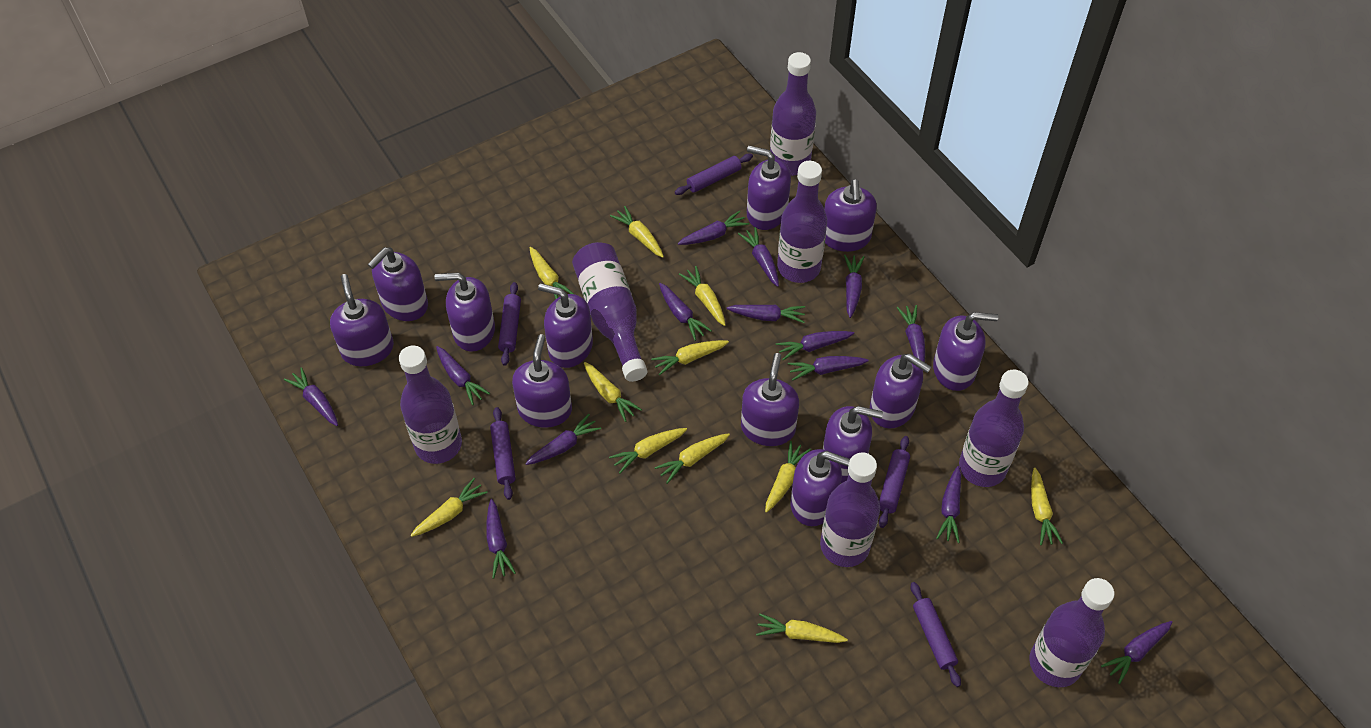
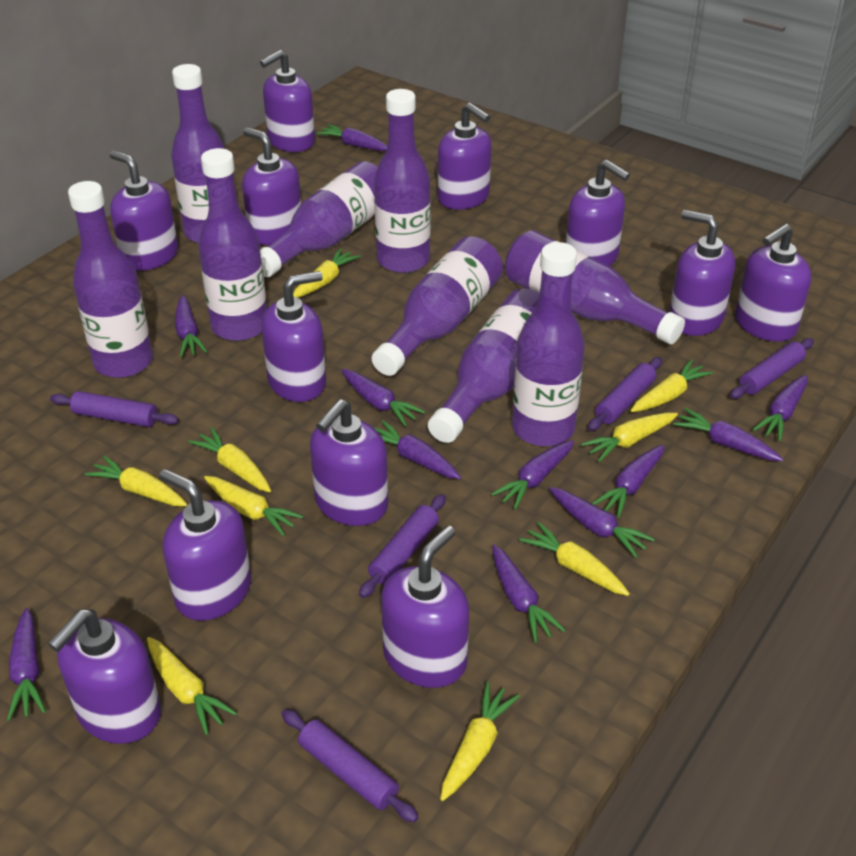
purple bottle: 7 -> 9
purple carrot: 14 -> 11
yellow carrot: 11 -> 9

